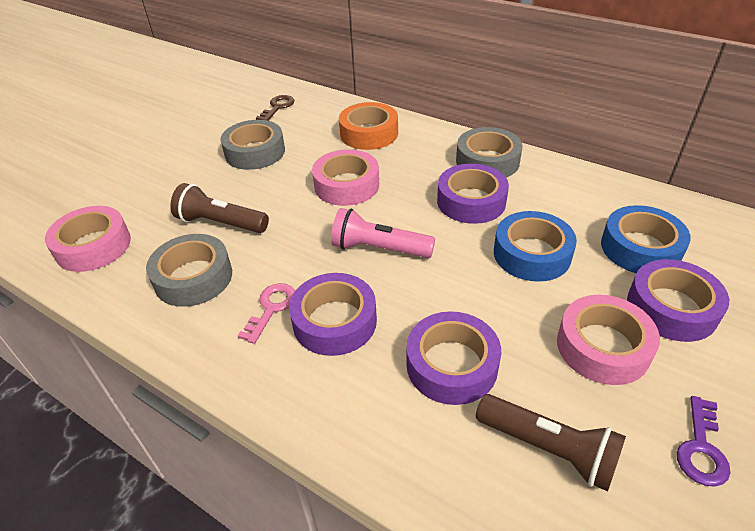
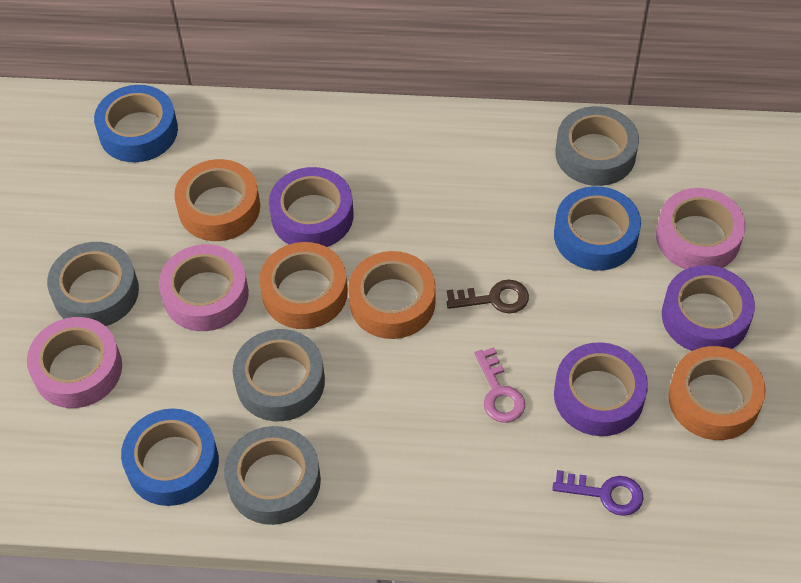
blue tape: 2 -> 3
brown flashlight: 2 -> 0
grey tape: 3 -> 4
orange tape: 1 -> 4
pink flashlight: 1 -> 0
purple tape: 4 -> 3

